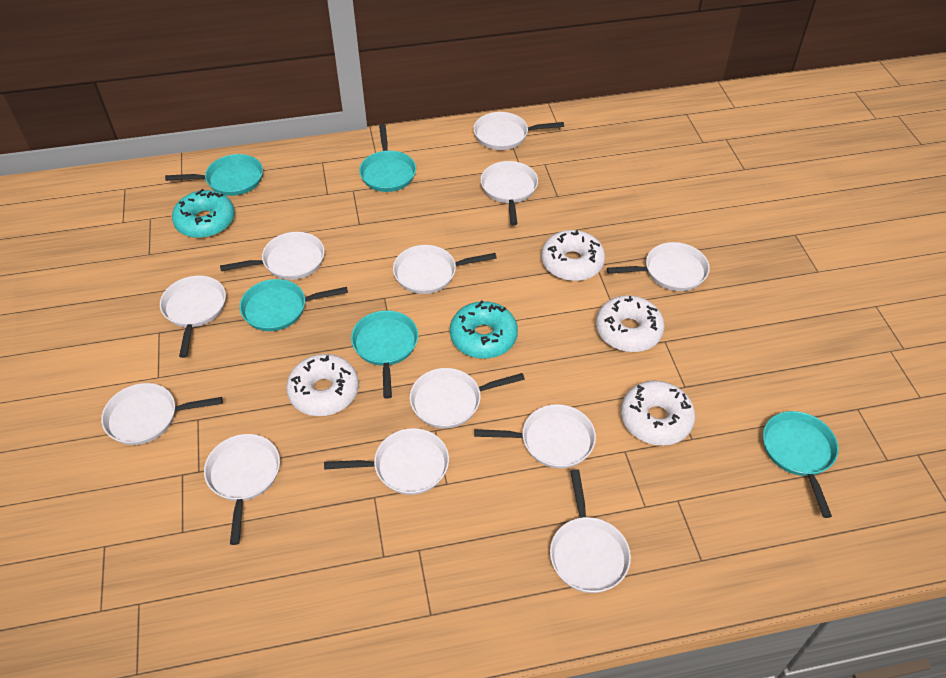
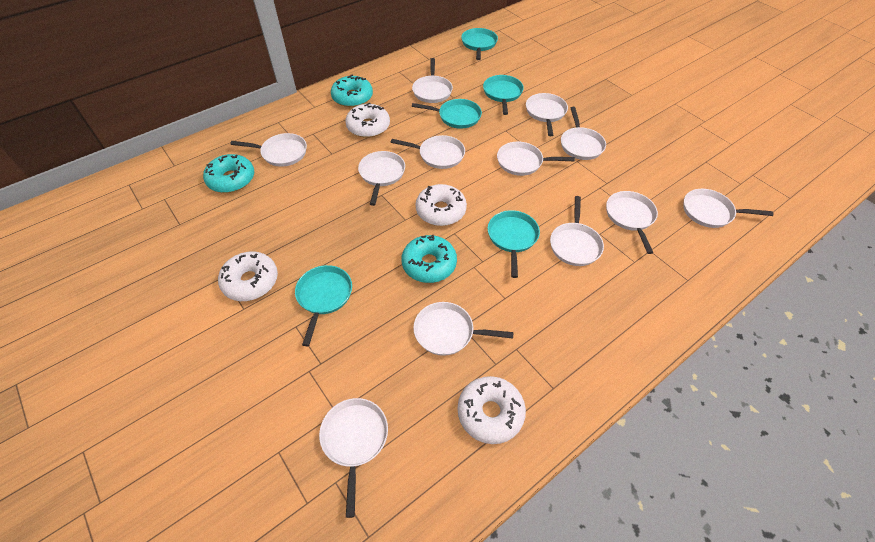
turquoise donut: 2 -> 3

